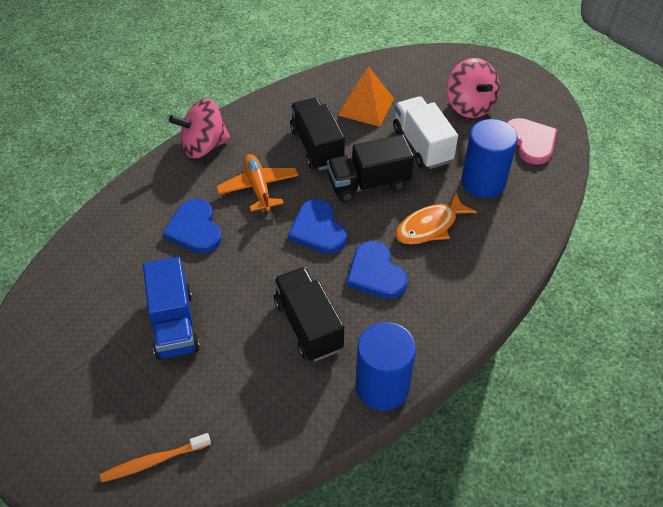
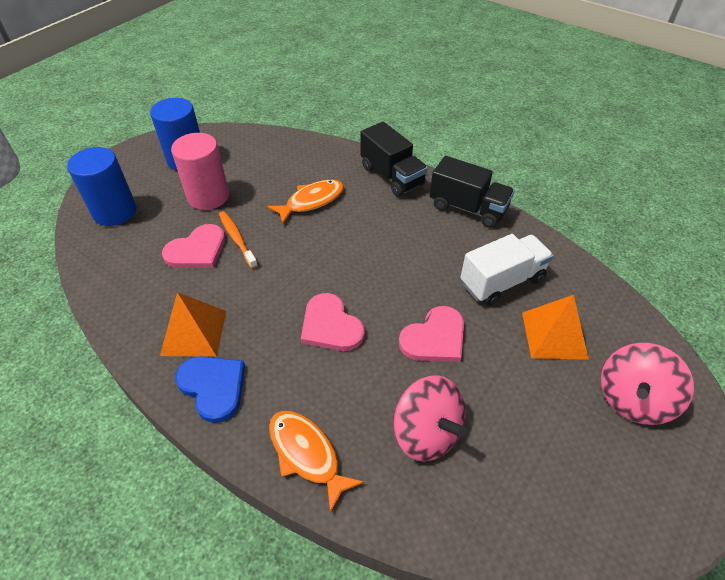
black truck: 3 -> 2
blue heart: 3 -> 1
blue truck: 1 -> 0
orange fish: 1 -> 2
orange plane: 1 -> 0
orange pyramid: 1 -> 2
pink cylinder: 0 -> 1
pink heart: 1 -> 3

